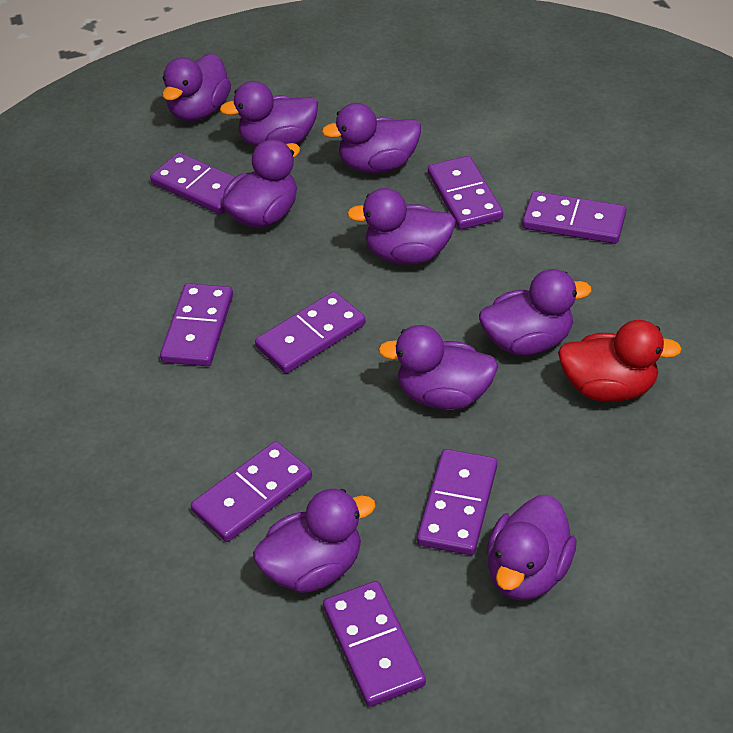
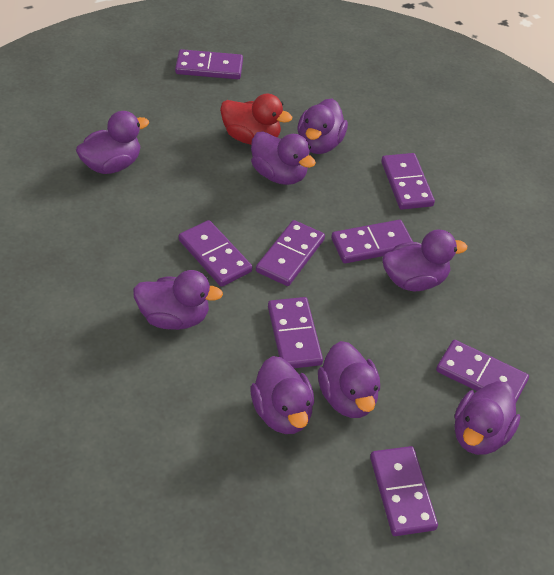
purple duck: 9 -> 8

